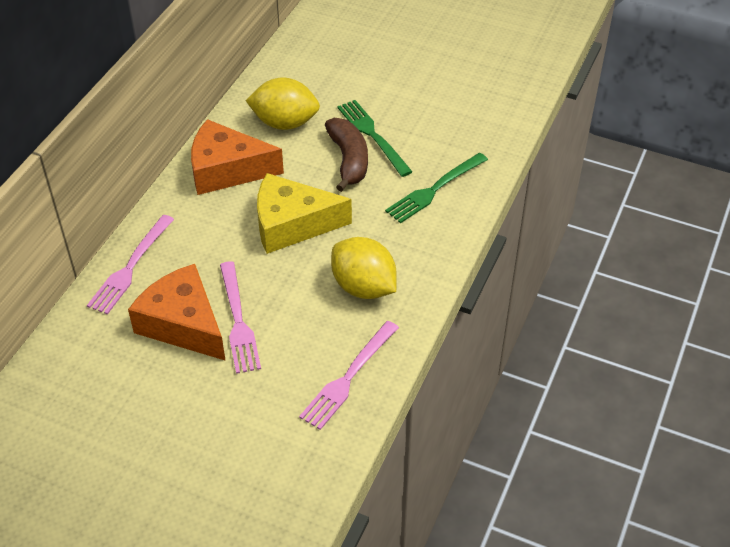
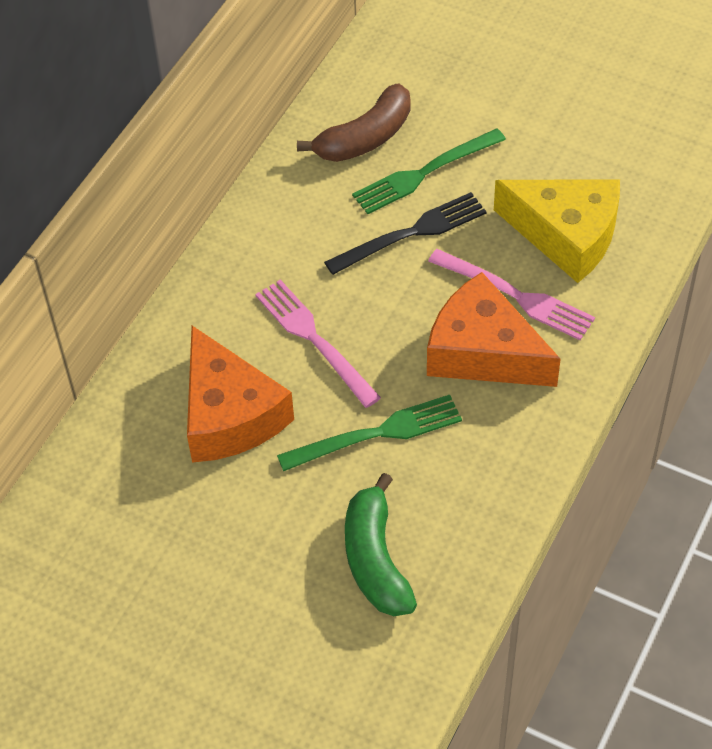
black fork: 0 -> 1
green banana: 0 -> 1
pink fork: 3 -> 2
yellow lemon: 2 -> 0

